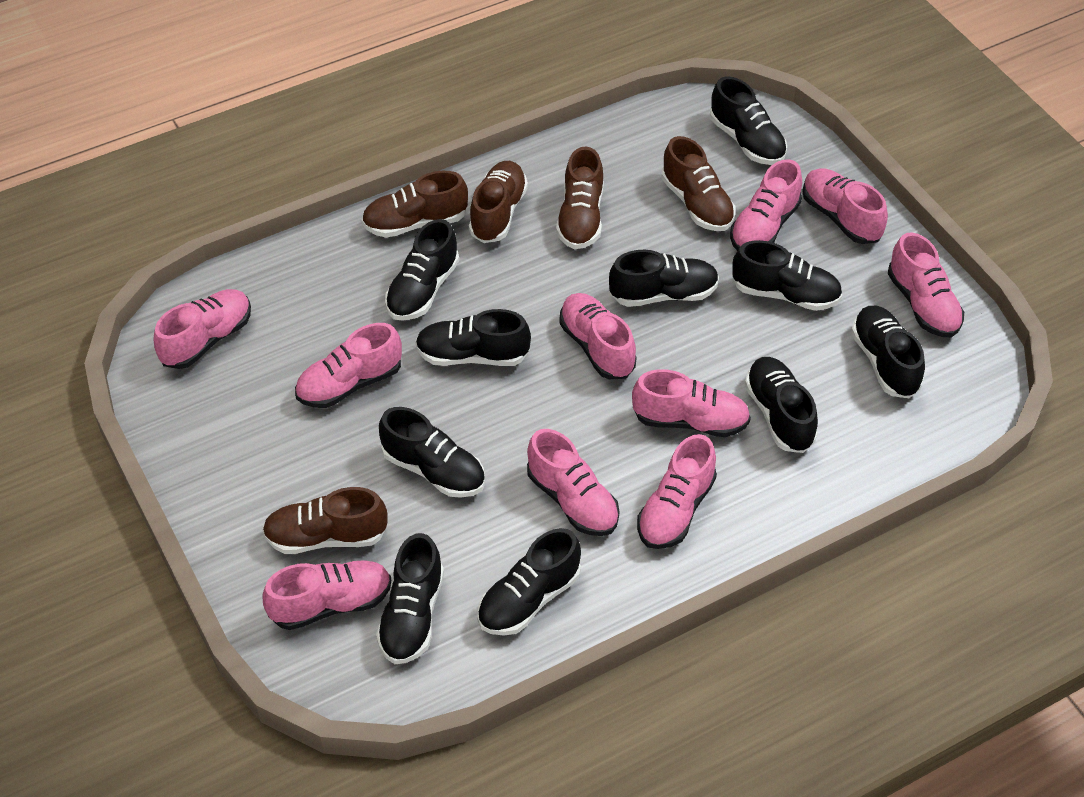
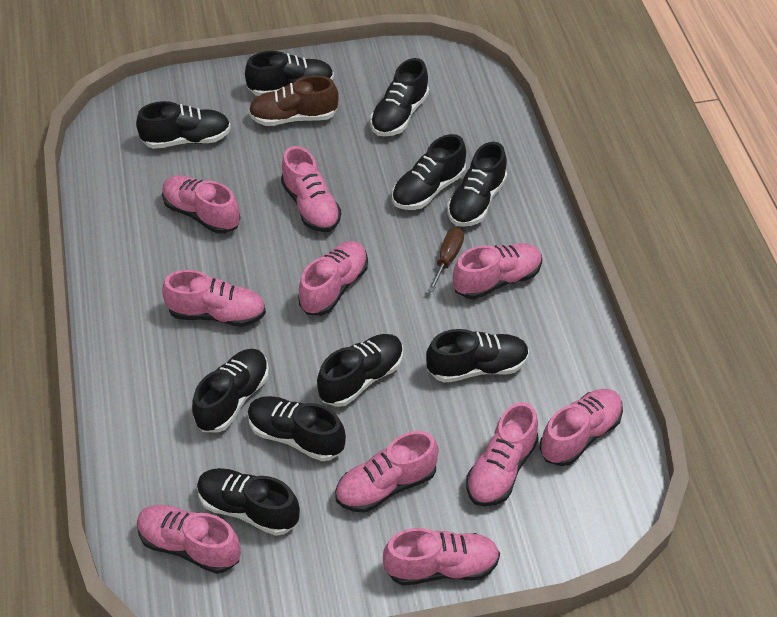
brown screwdriver: 0 -> 1
brown shoe: 5 -> 1

